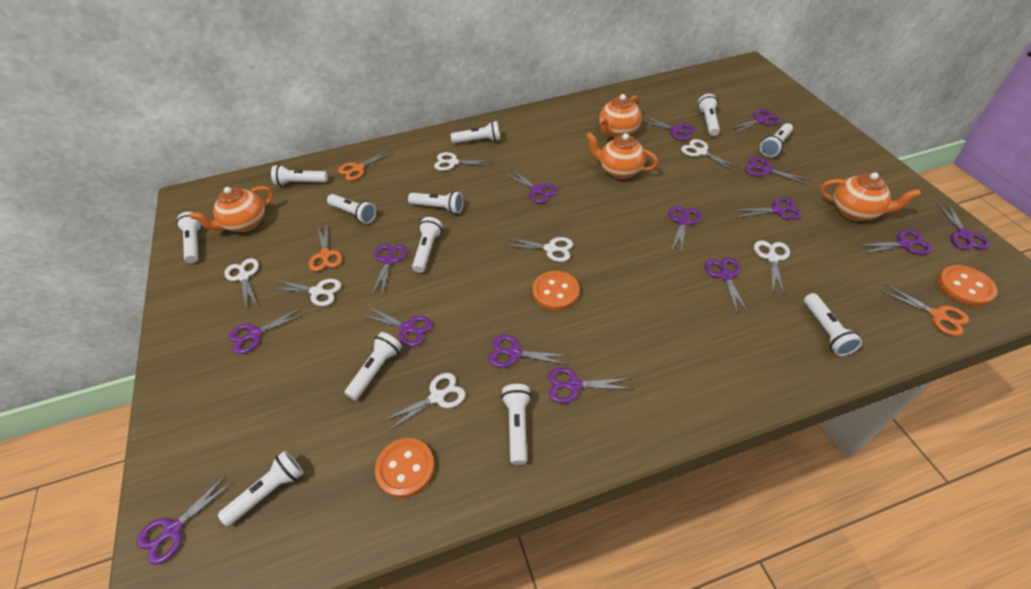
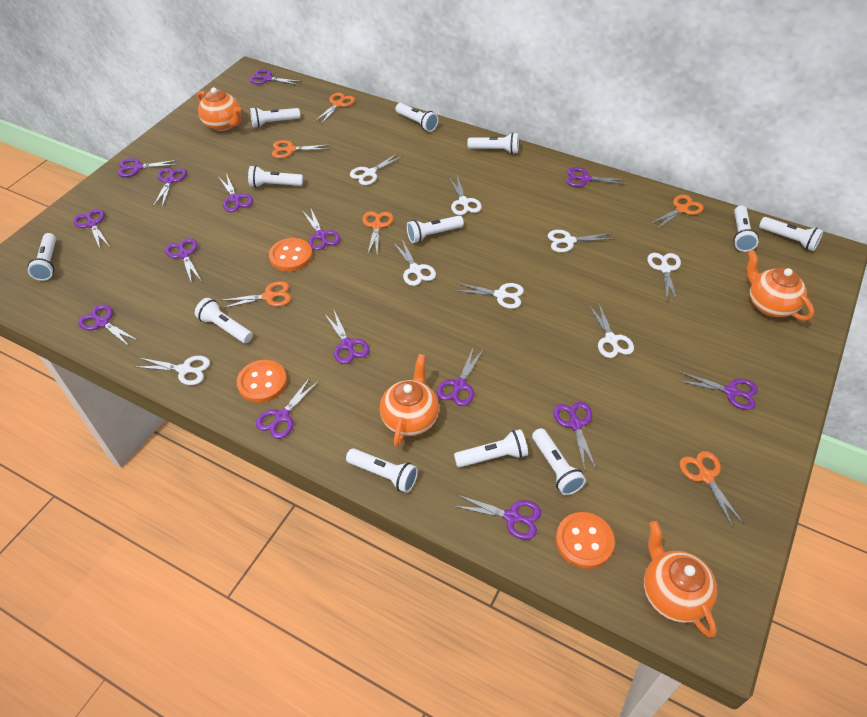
orange scissors: 3 -> 6
white scissors: 7 -> 8

